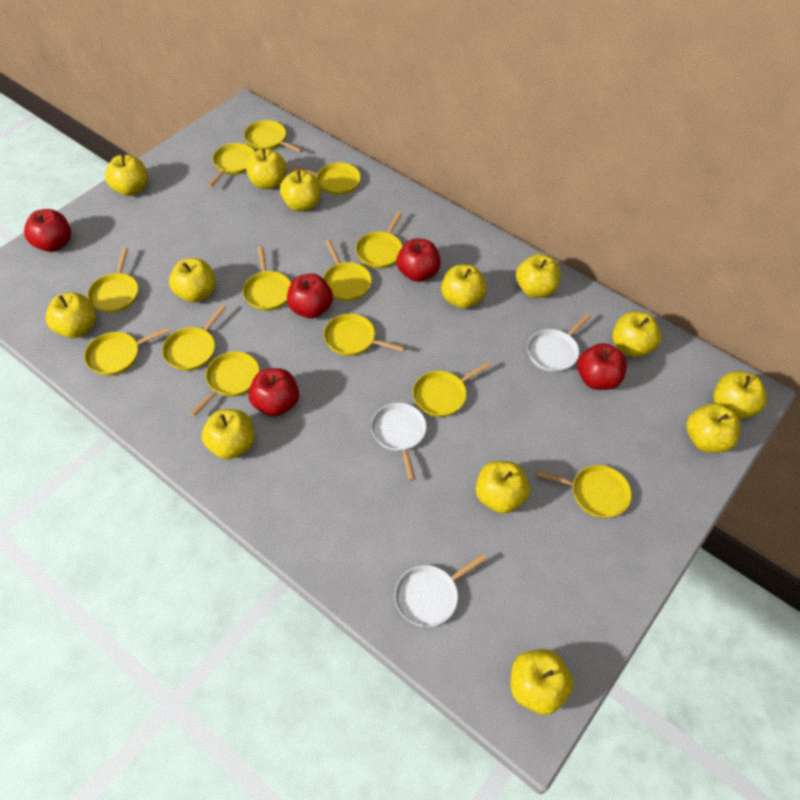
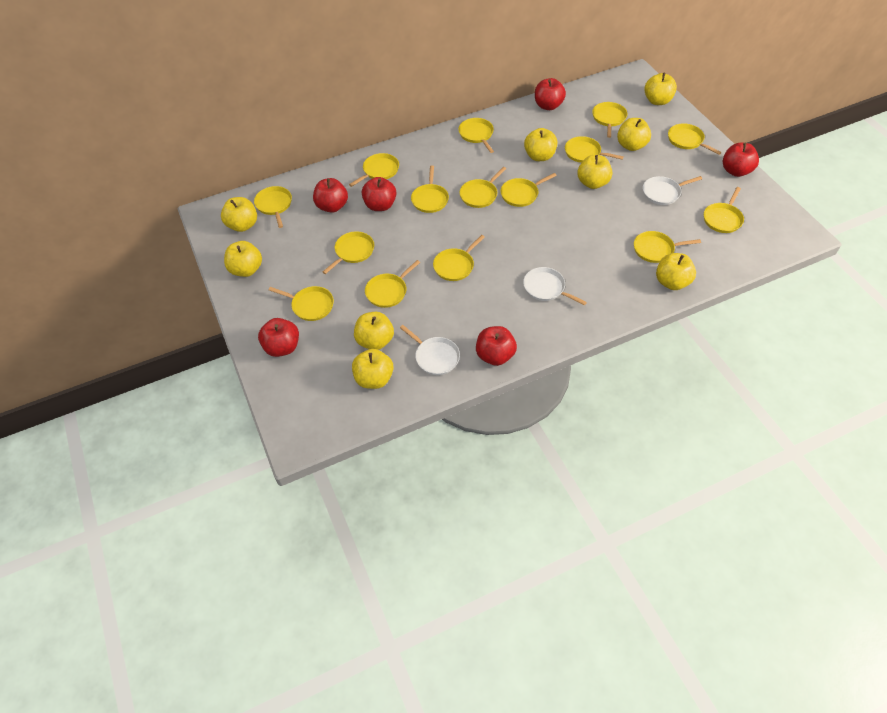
red apple: 5 -> 6
yellow apple: 13 -> 9
yellow pan: 13 -> 15

